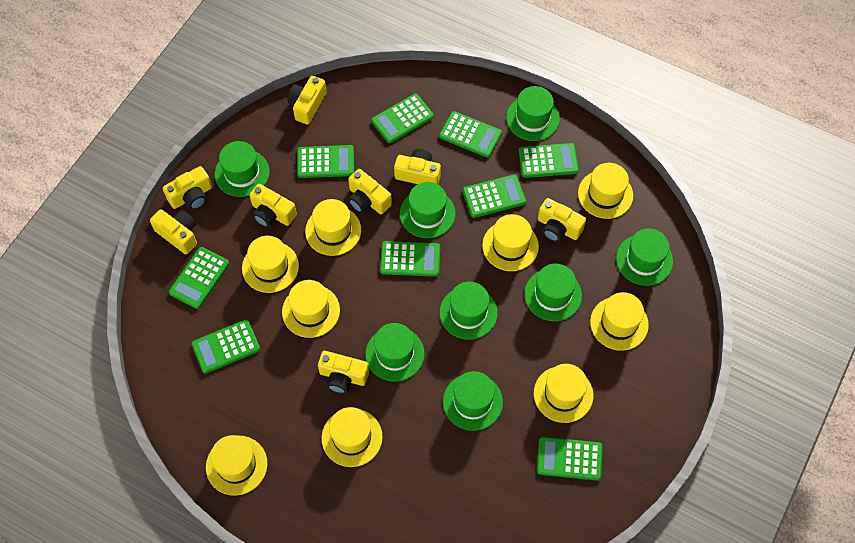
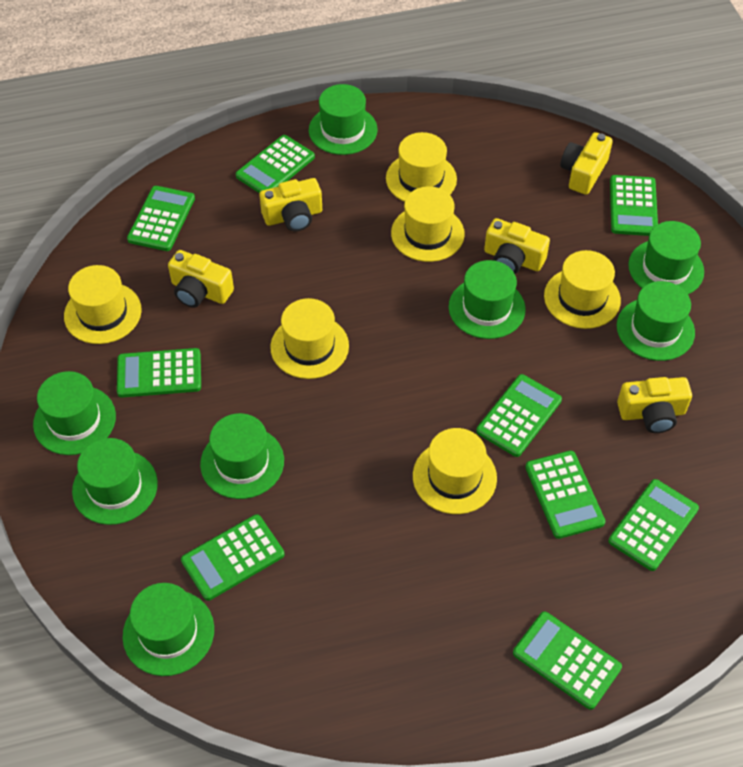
yellow camera: 8 -> 5
yellow hat: 9 -> 6

